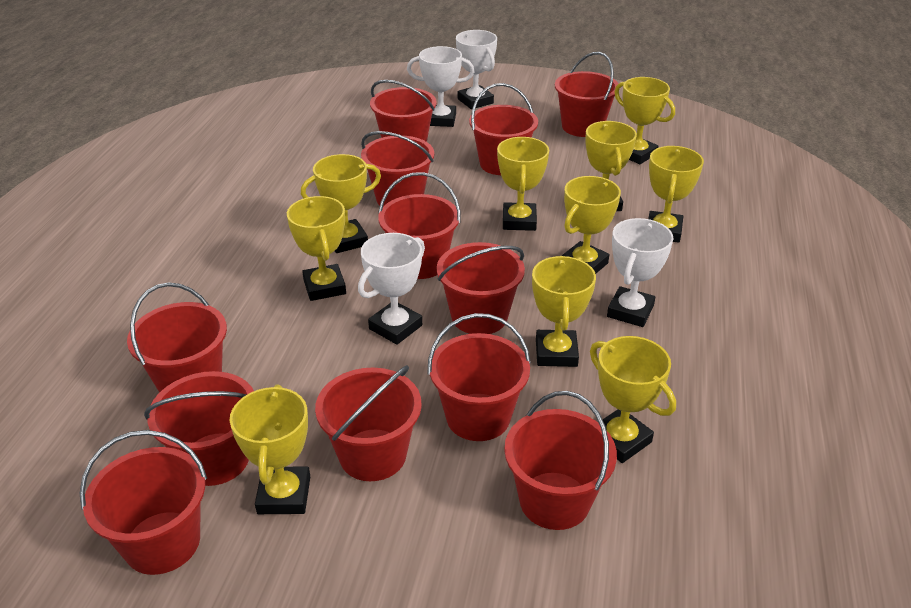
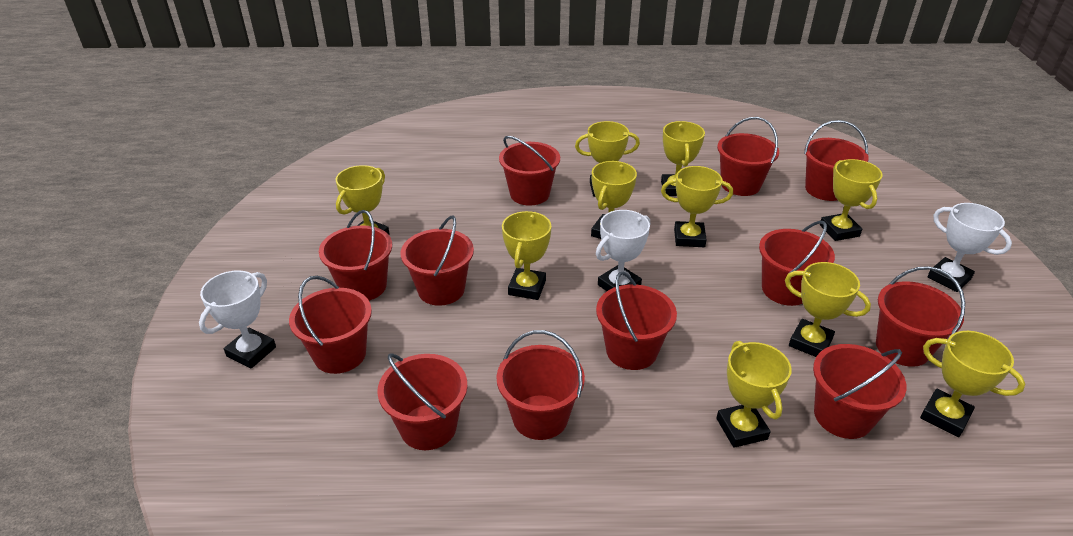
white trophy: 4 -> 3

